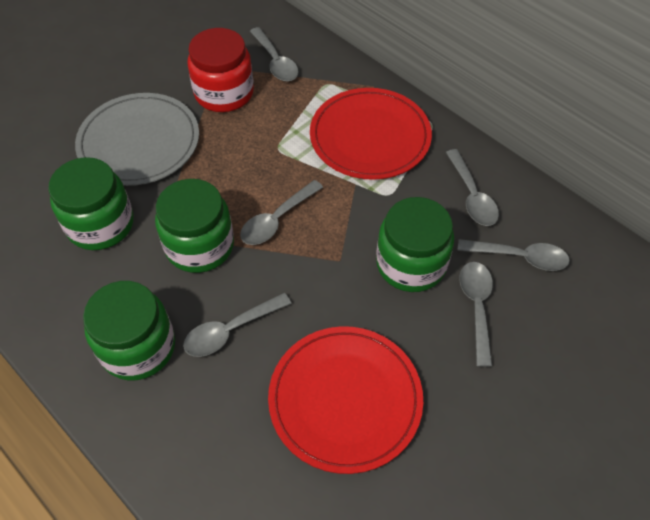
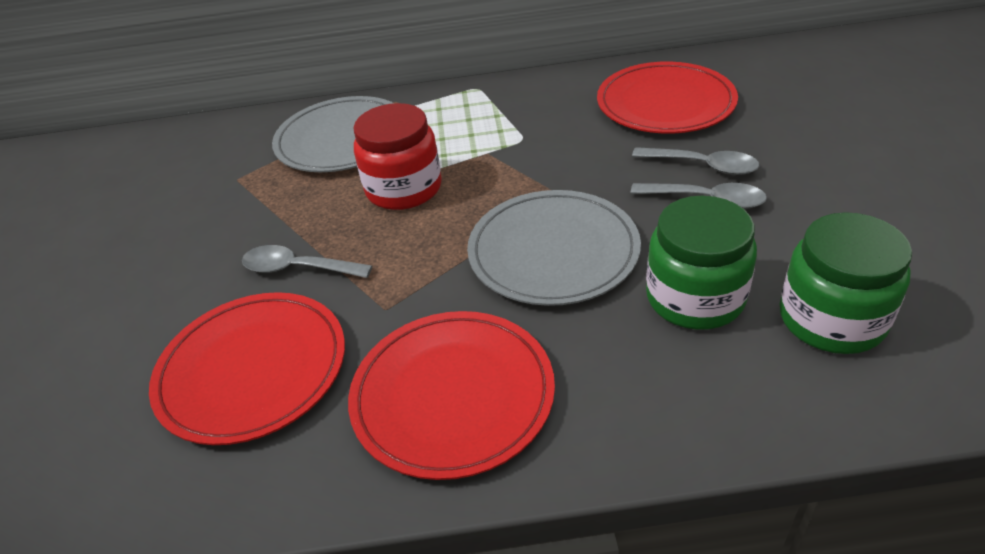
green jar: 4 -> 2
grey plate: 1 -> 2
grey spoon: 6 -> 3
red plate: 2 -> 3

